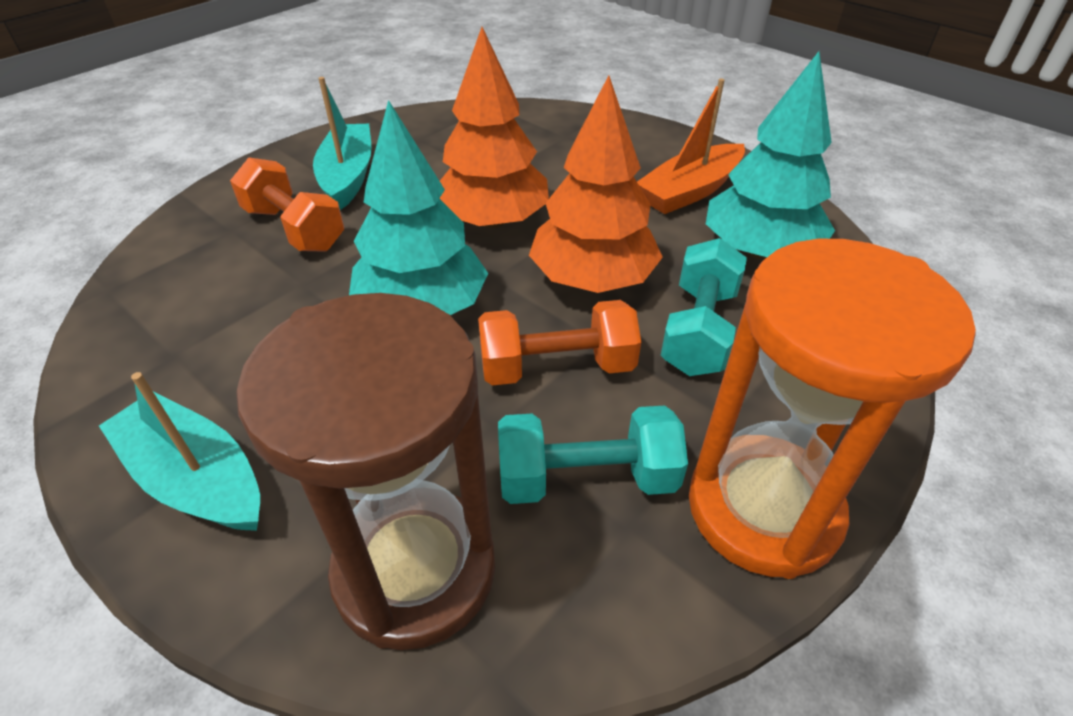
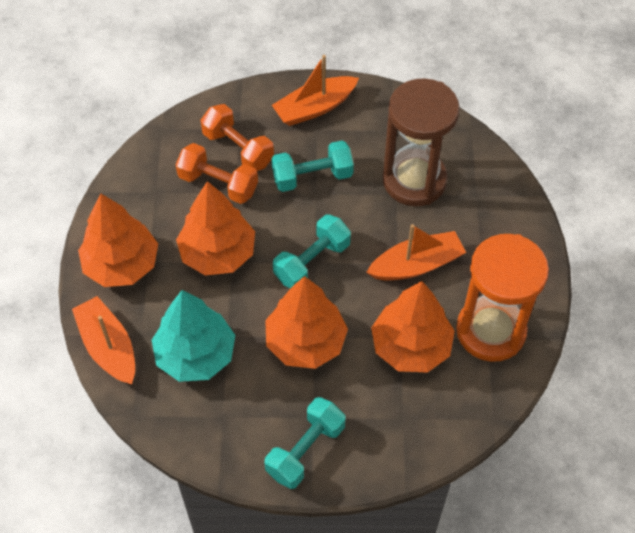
orange boat: 1 -> 3
orange tree: 2 -> 4
turquoise boat: 2 -> 0
turquoise dumbbell: 2 -> 3
turquoise tree: 2 -> 1

